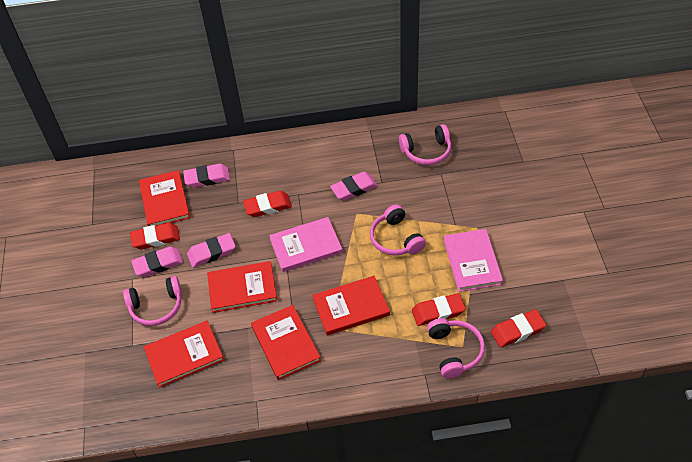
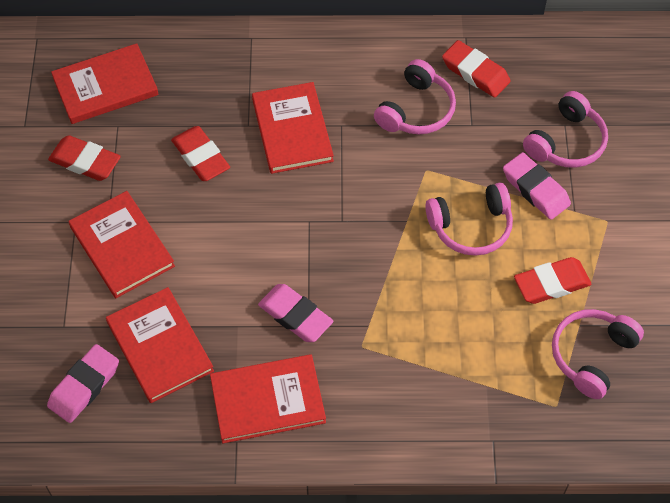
pink book: 2 -> 0
pink eraser: 4 -> 3

